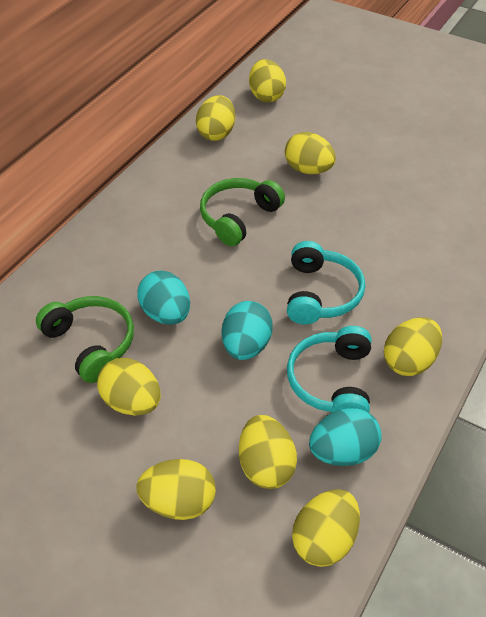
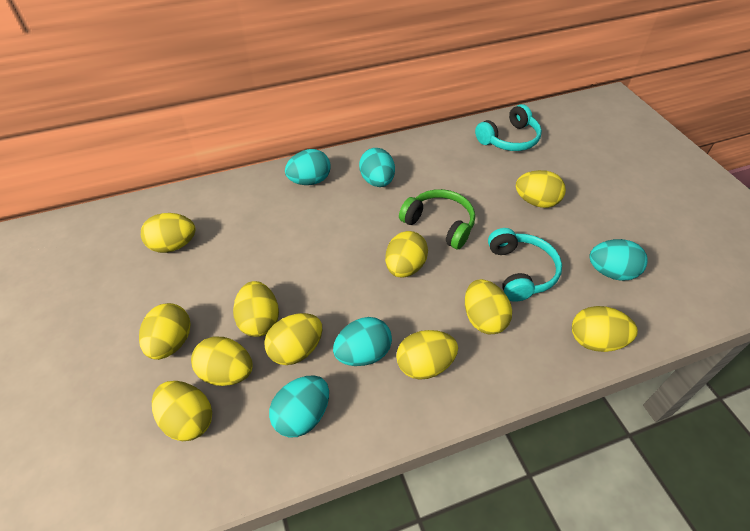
green headphones: 2 -> 1
turquoise egg: 3 -> 5
yellow egg: 8 -> 11

